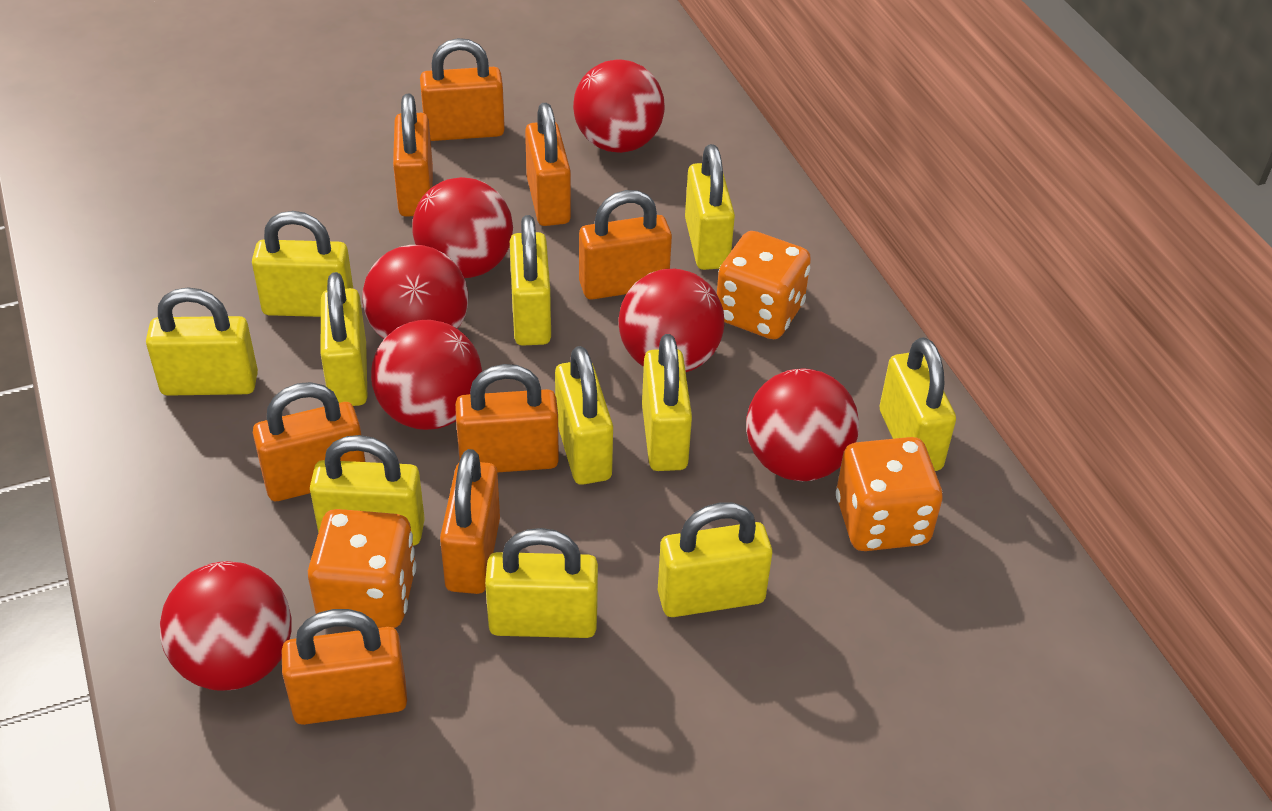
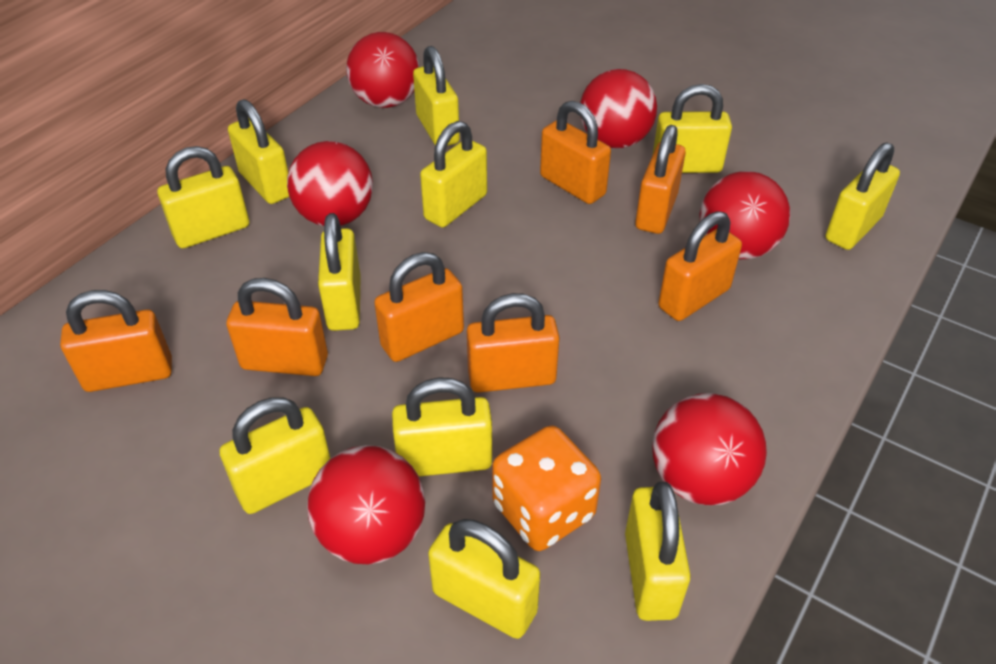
orange dice: 3 -> 1
orange padlock: 8 -> 7
red ball: 7 -> 6

